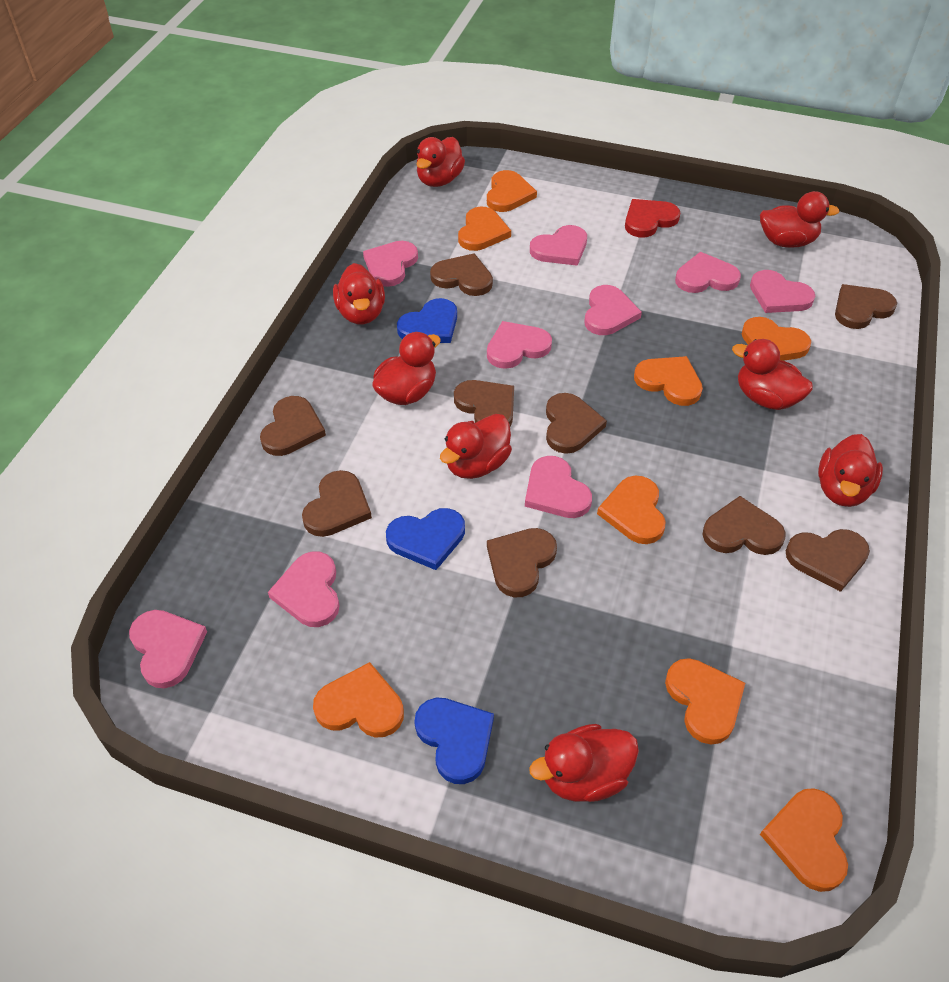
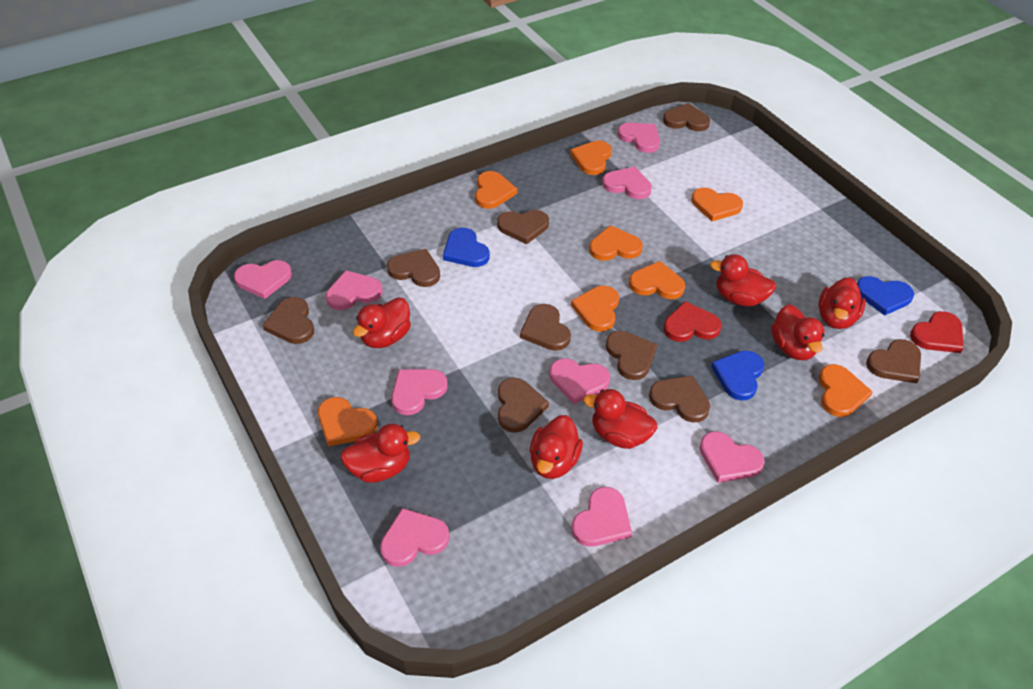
red duck: 8 -> 7
red heart: 1 -> 2

